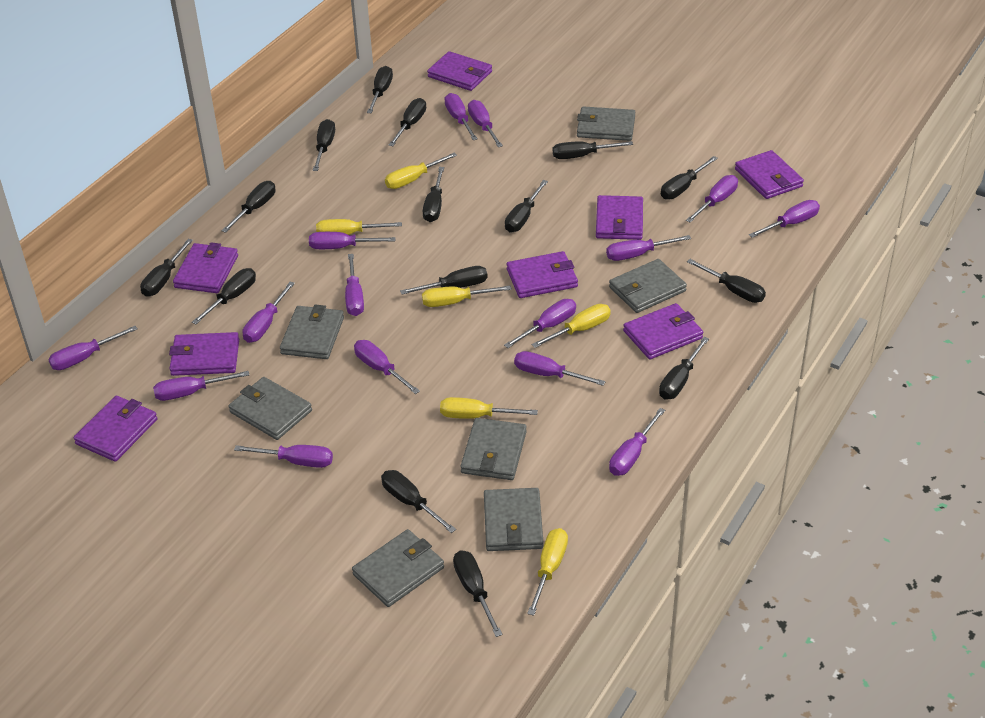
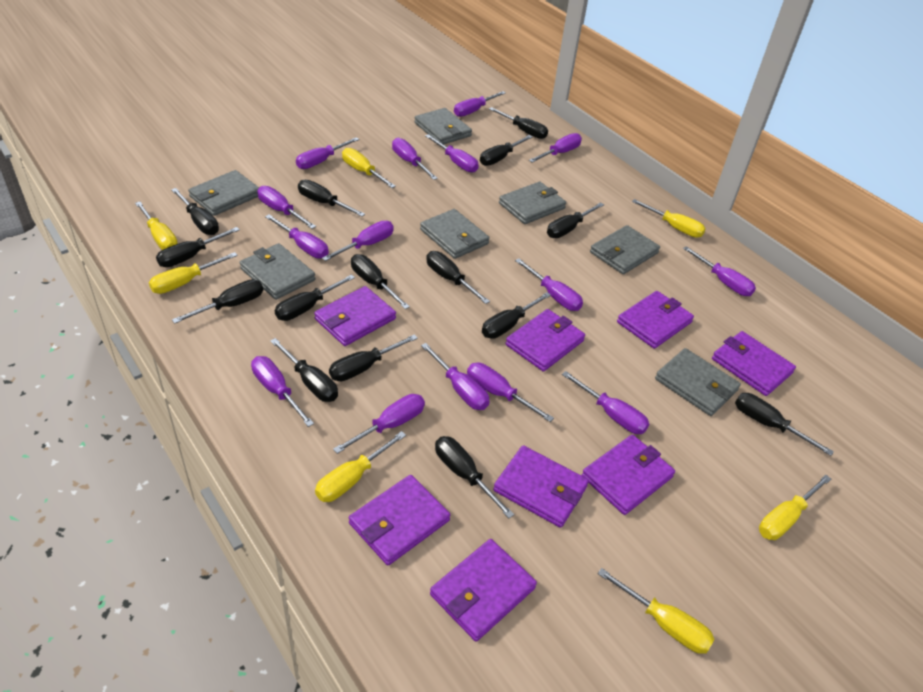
yellow screwdriver: 6 -> 7

